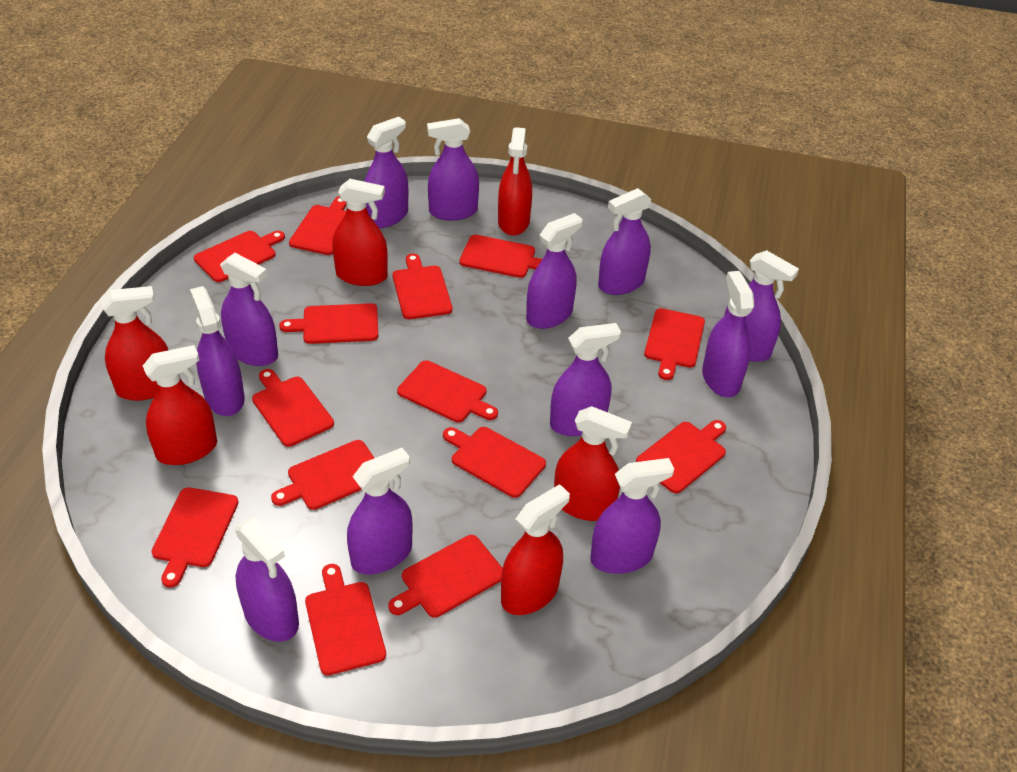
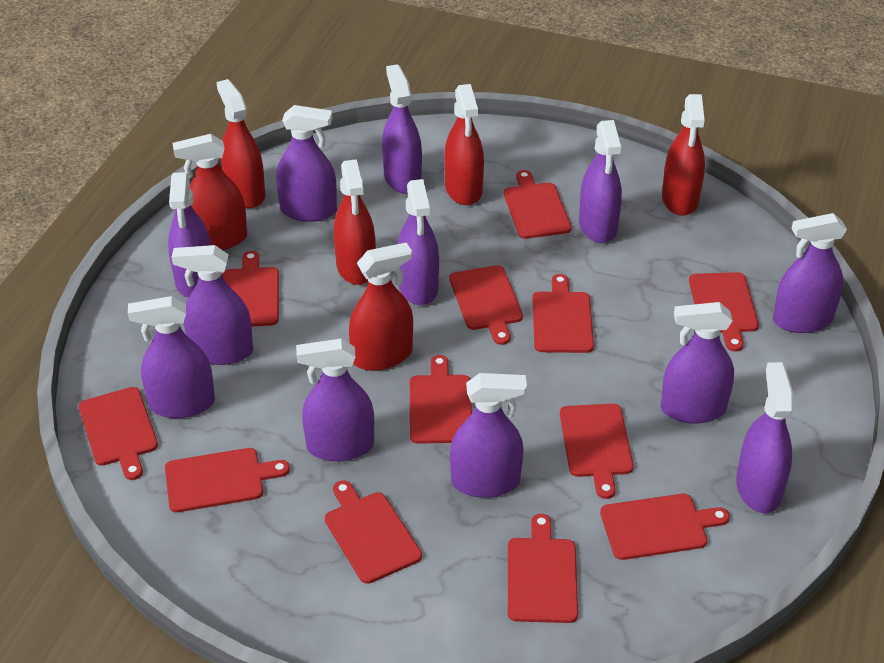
red cutting board: 14 -> 12

